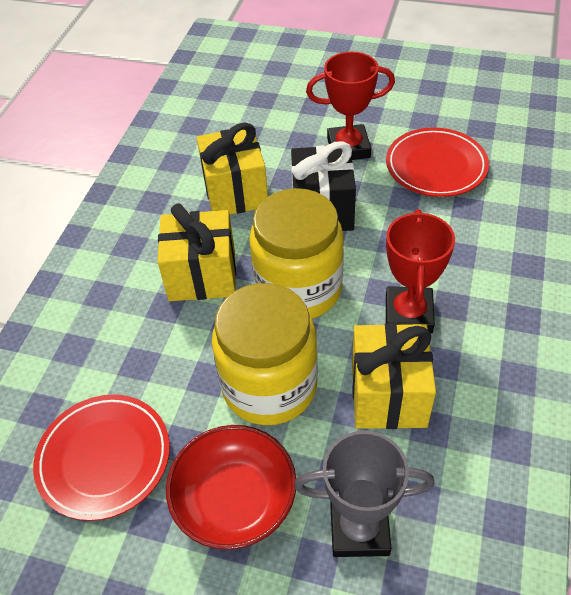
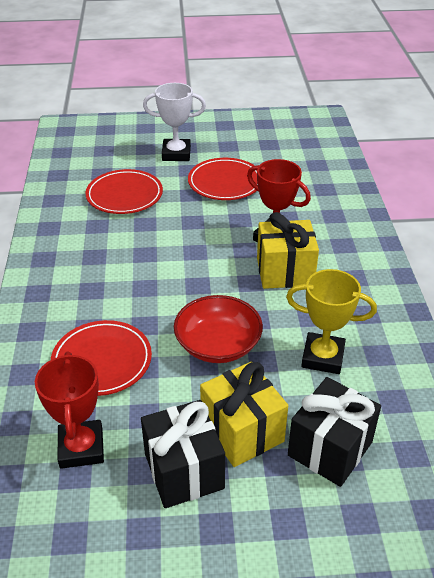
black gift: 1 -> 2
grey trophy: 1 -> 0
red plate: 2 -> 3
white trophy: 0 -> 1
yellow gift: 3 -> 2
yellow jar: 2 -> 0
yellow trophy: 0 -> 1

